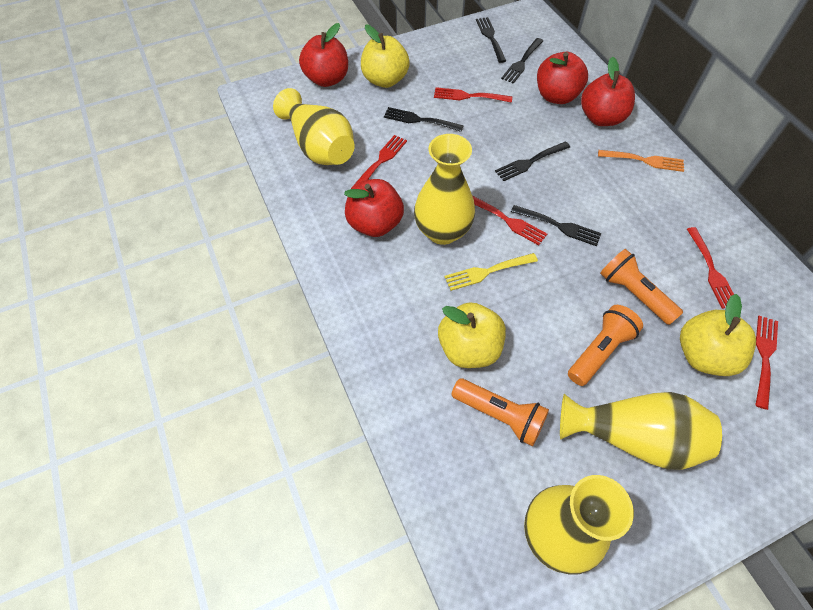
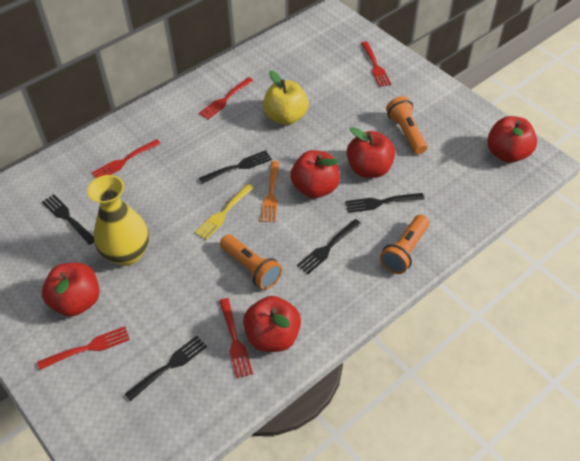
red apple: 4 -> 5
yellow apple: 3 -> 1
yellow vase: 4 -> 1

